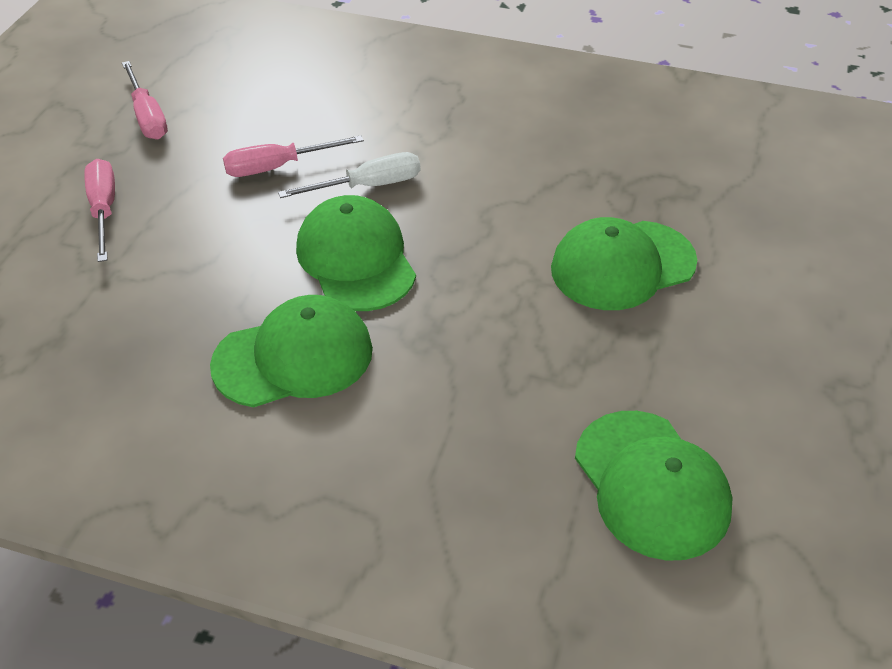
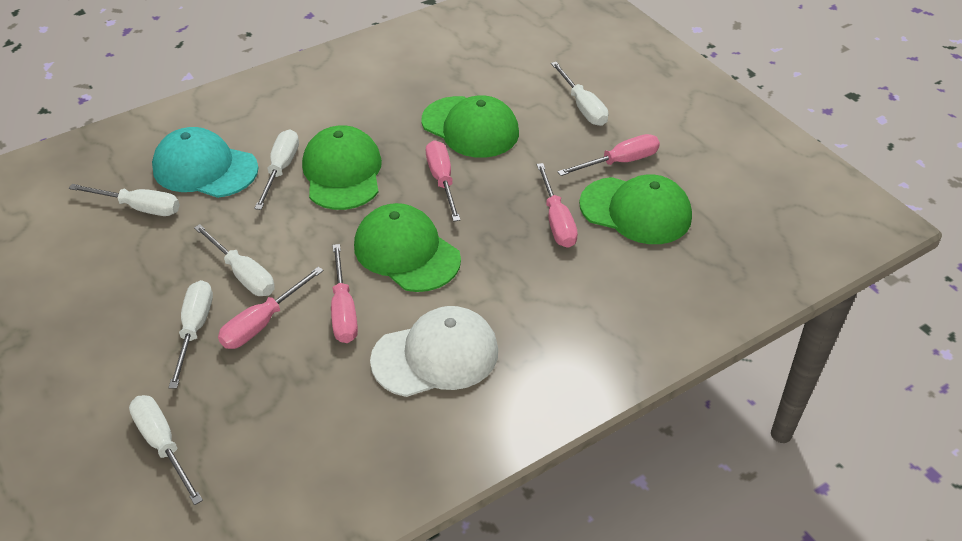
pink screwdriver: 3 -> 5
turquoise cap: 0 -> 1
white cap: 0 -> 1
white screwdriver: 1 -> 6

